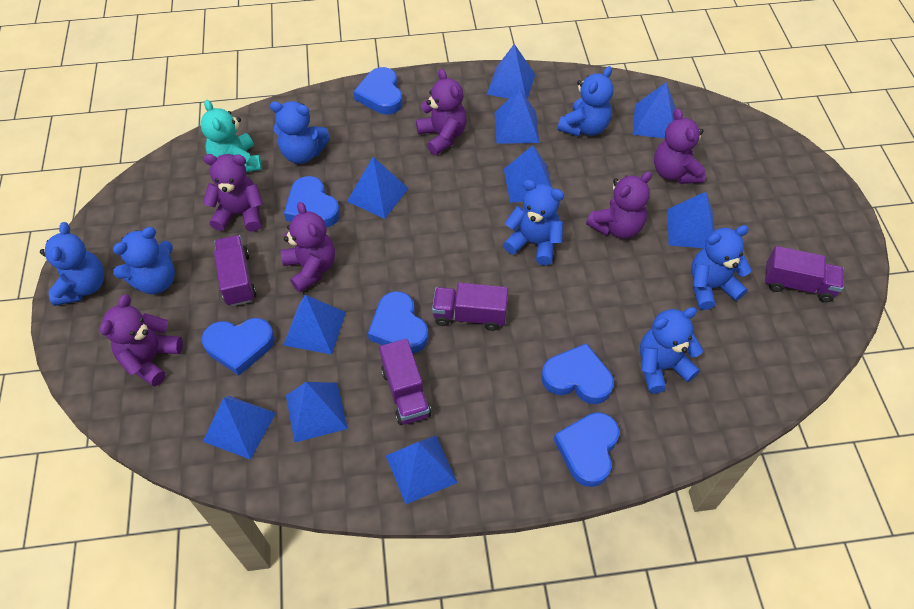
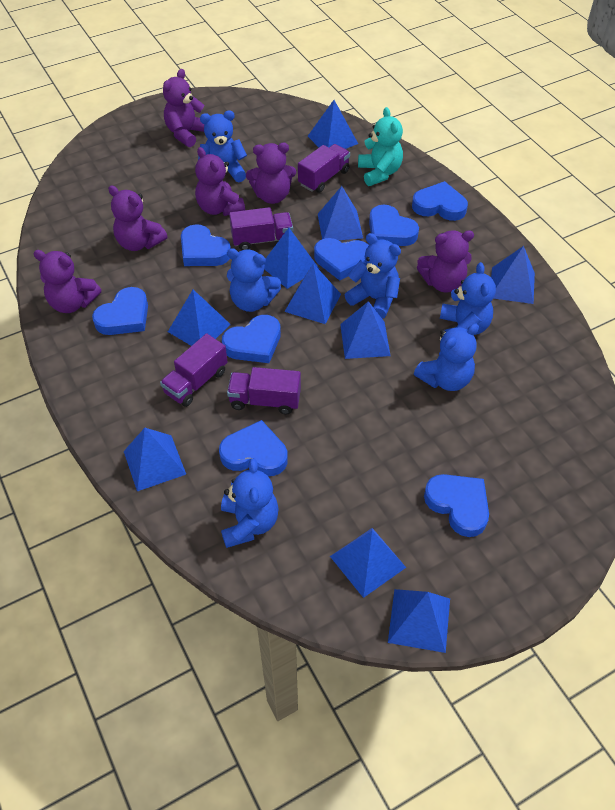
blue heart: 6 -> 8
blue teddy bear: 7 -> 6

